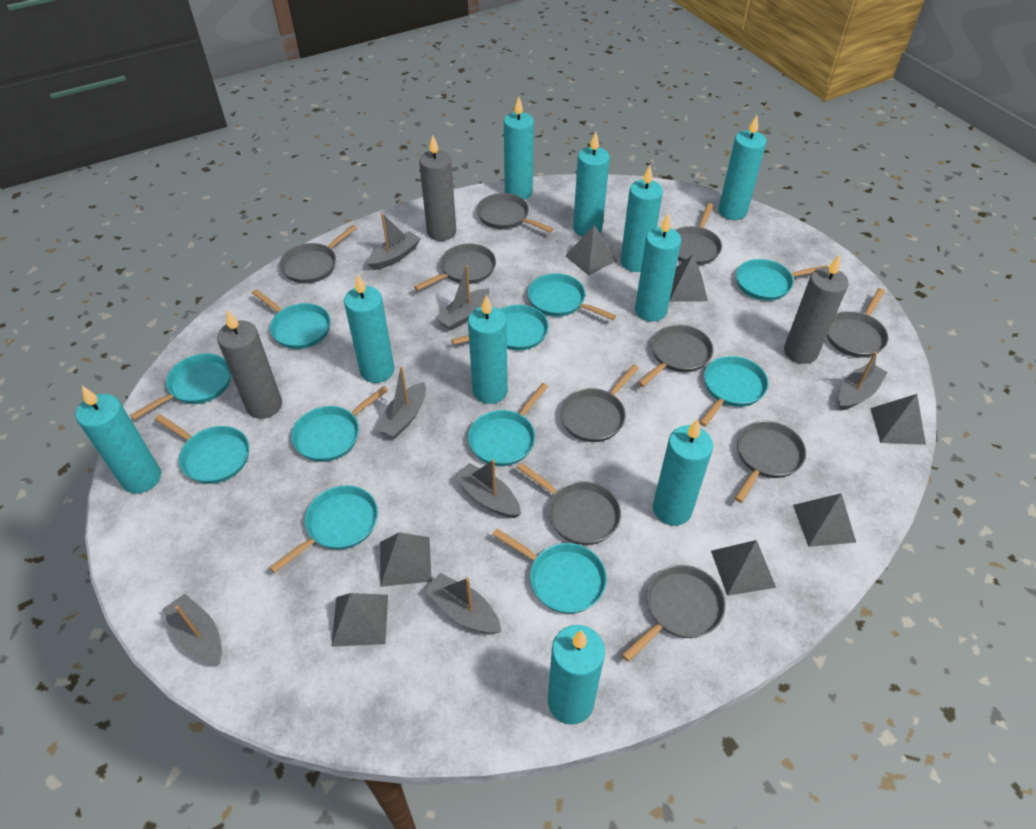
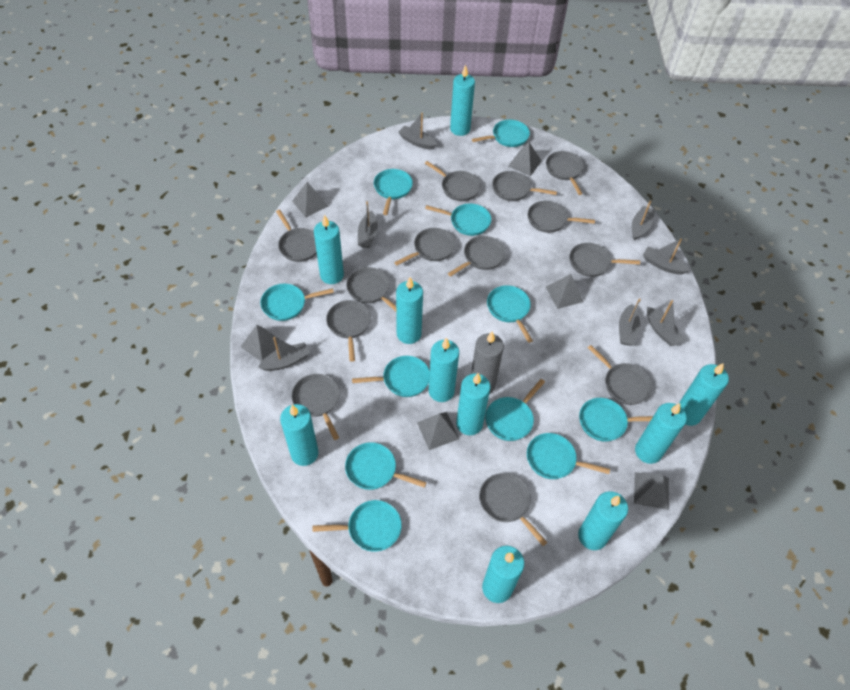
grey candle: 3 -> 1
grey pan: 10 -> 13
grey pyramid: 7 -> 6

